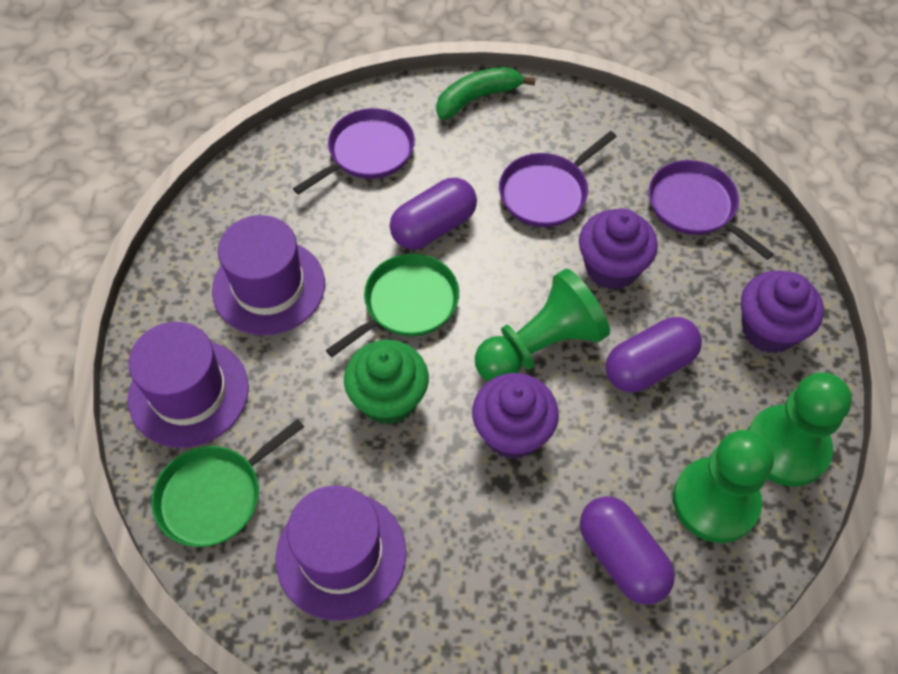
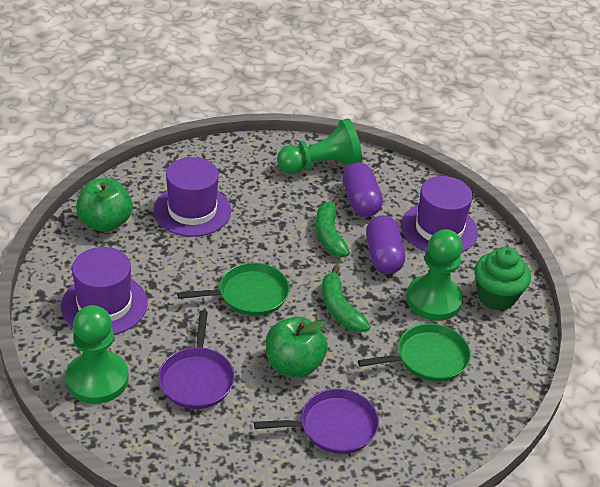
green apple: 0 -> 2
green banana: 1 -> 2
purple capsule: 3 -> 2
purple cupcake: 3 -> 0
purple pan: 3 -> 2

